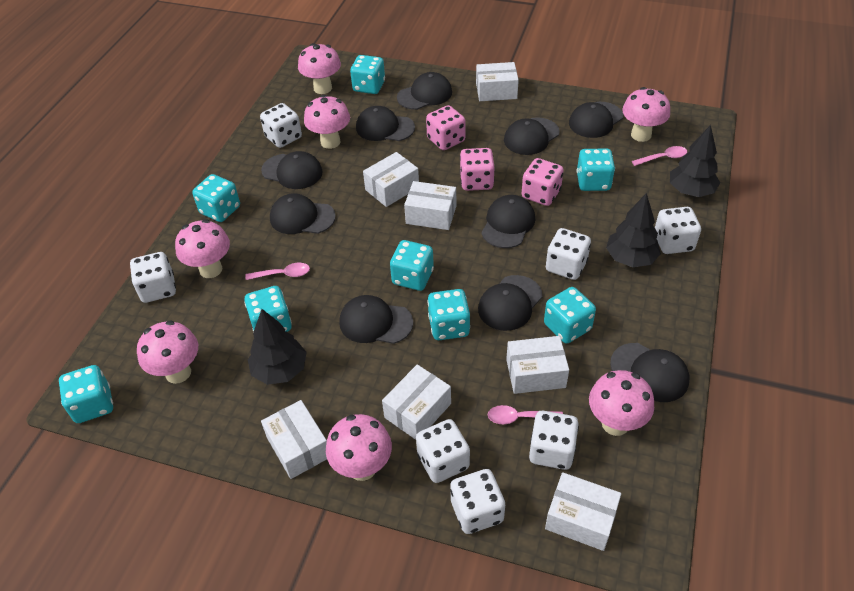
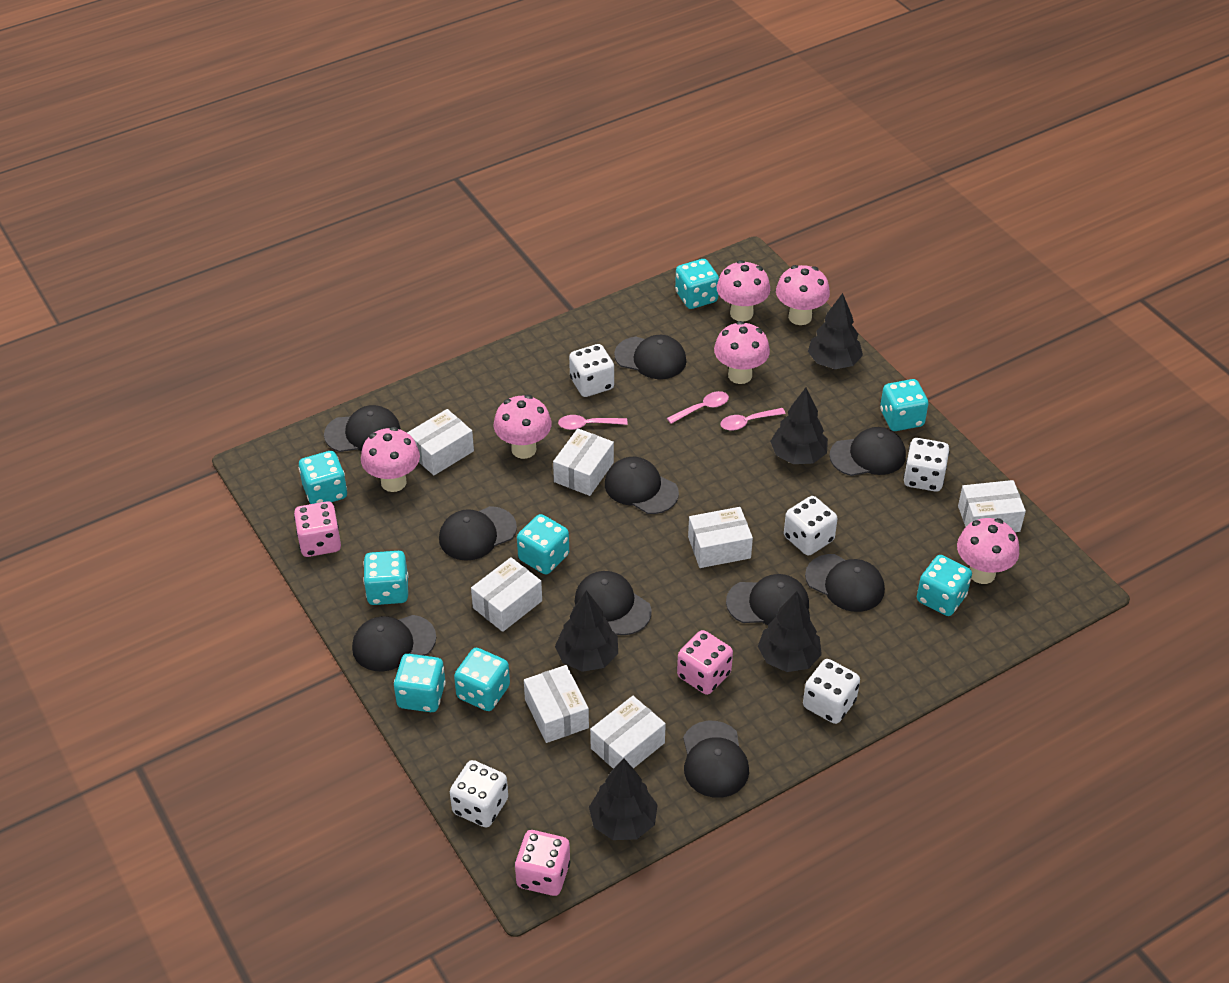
black tree: 3 -> 5
pink mushroom: 7 -> 6
white dice: 7 -> 5

